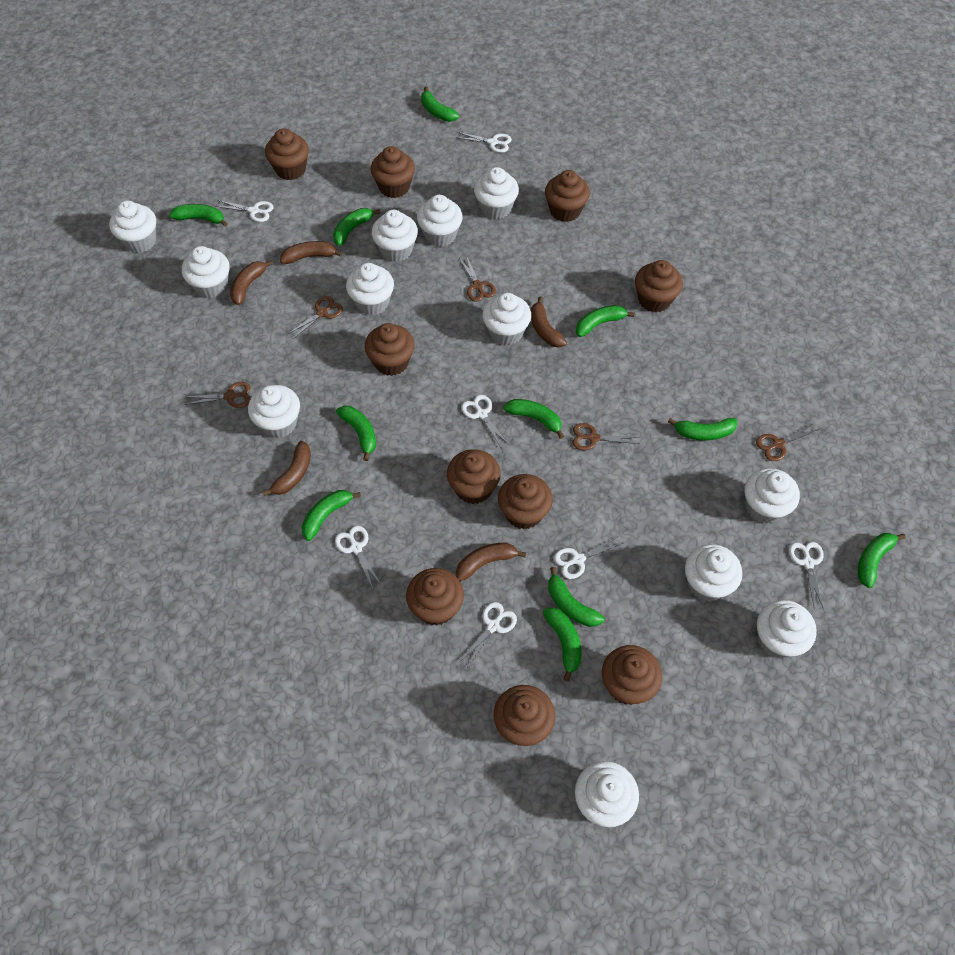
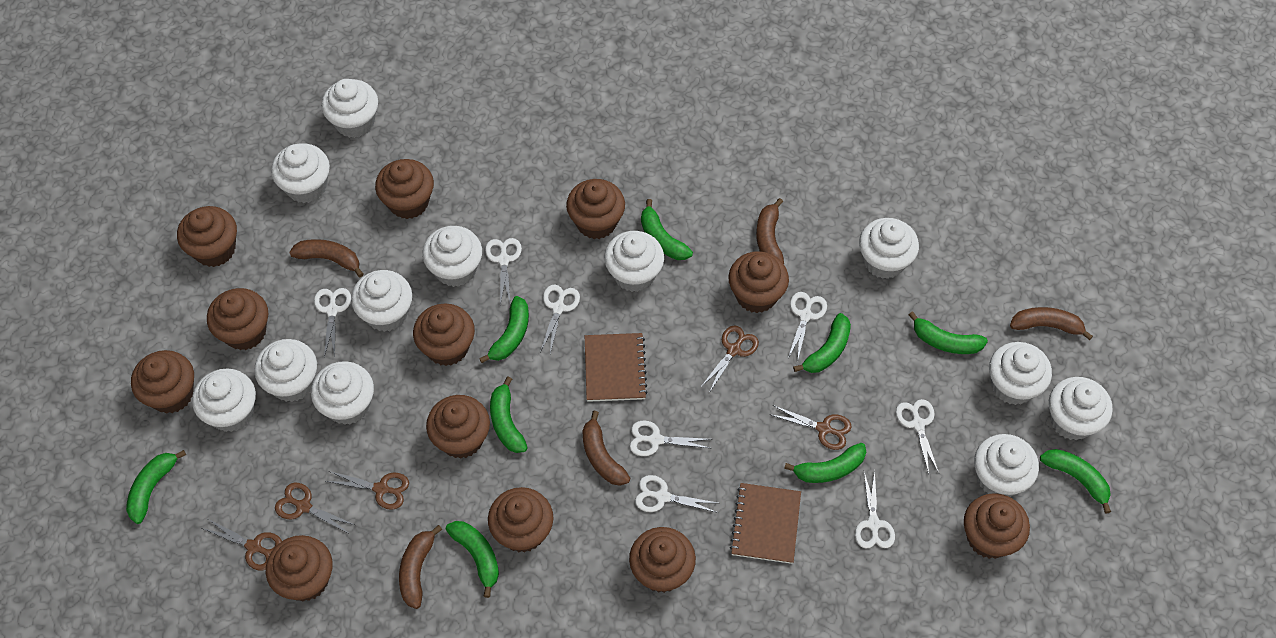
brown cupcake: 10 -> 12
brown notebook: 0 -> 2
green banana: 11 -> 9
white scissors: 7 -> 8

